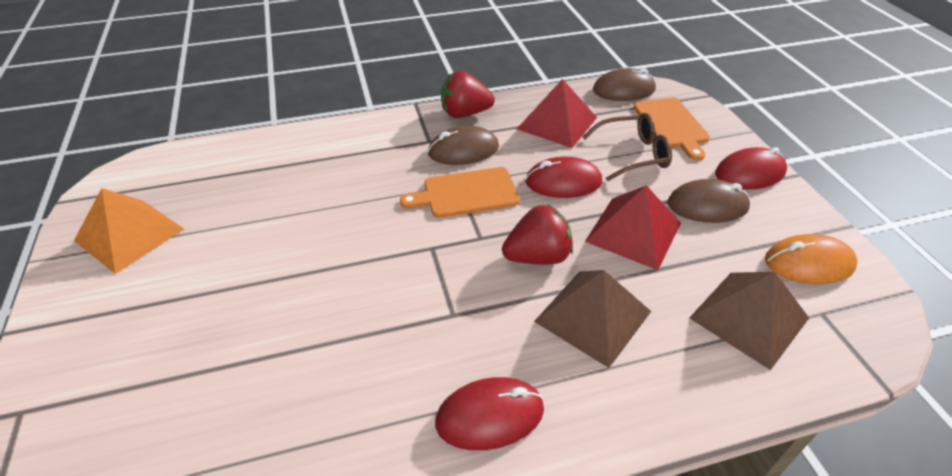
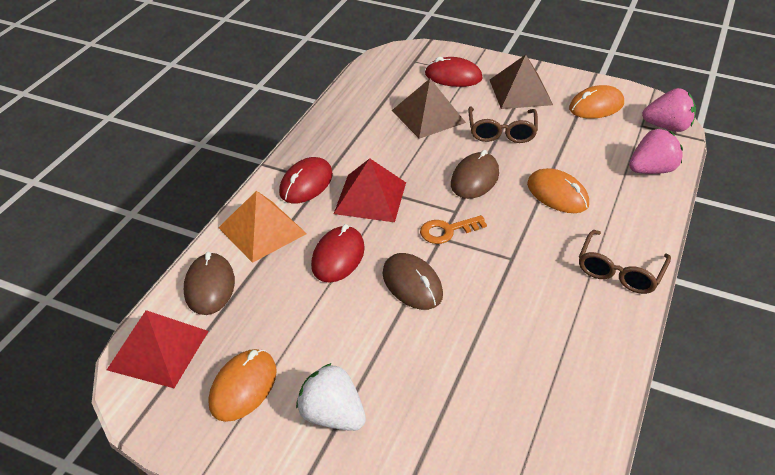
brown glasses: 1 -> 2
orange cutting board: 2 -> 0
orange key: 0 -> 1
orange mouse: 1 -> 3
pink strawberry: 0 -> 2
red strawberry: 2 -> 0
white strawberry: 0 -> 1

